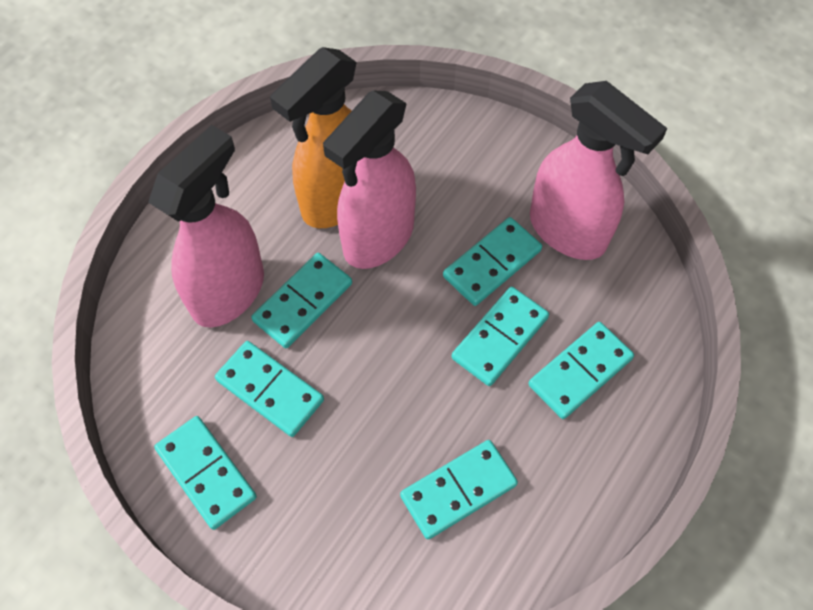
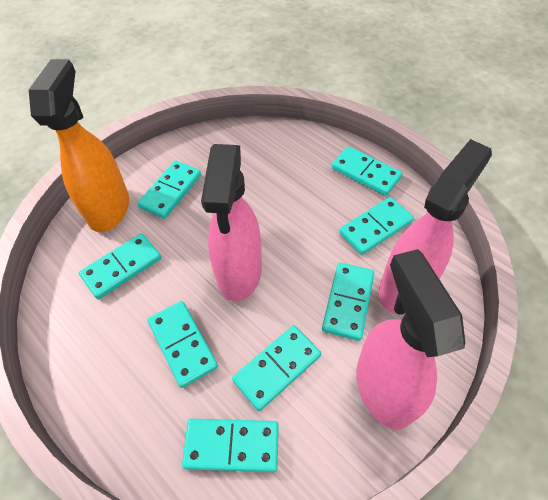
turquoise domino: 7 -> 8

